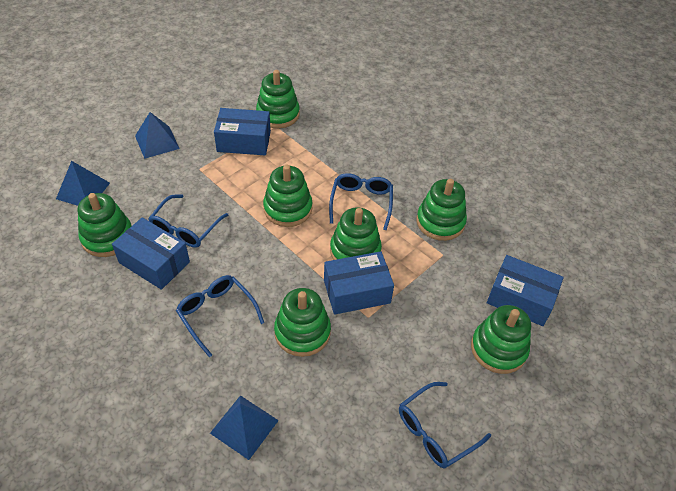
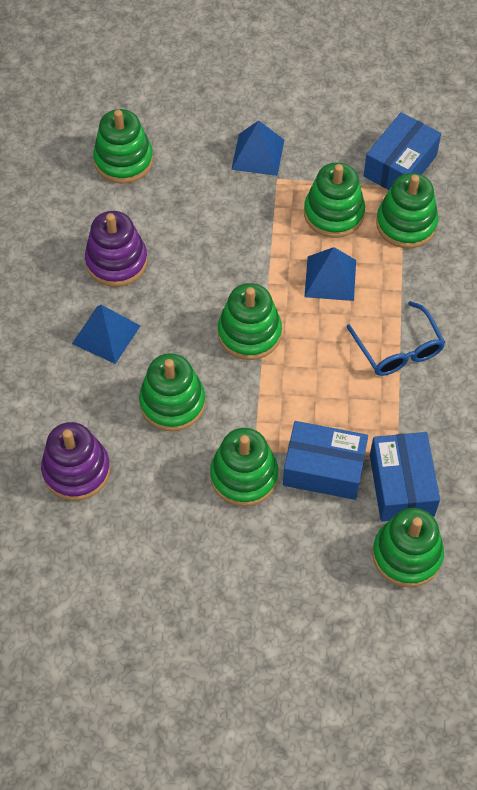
blue box: 4 -> 3
blue glasses: 4 -> 1
purple stacking toy: 0 -> 2

